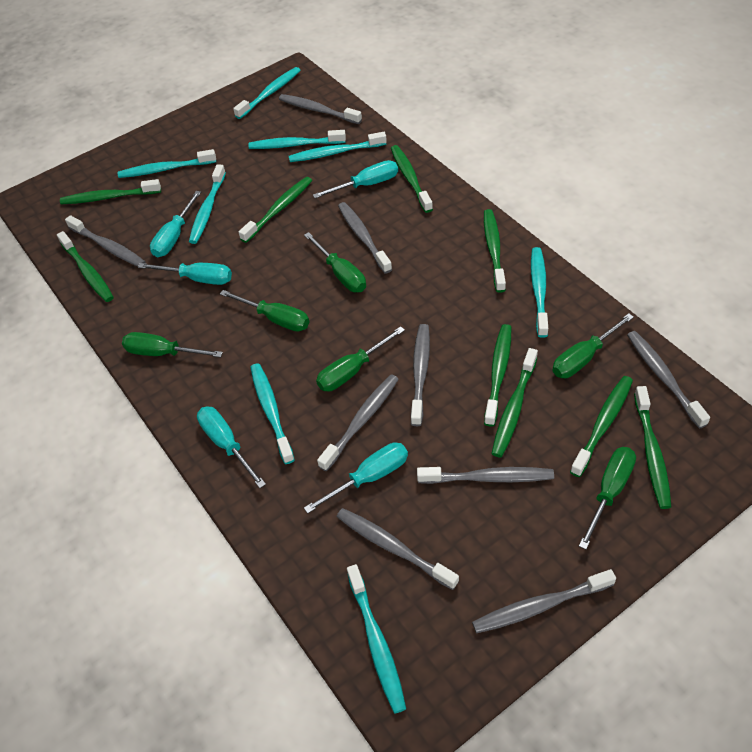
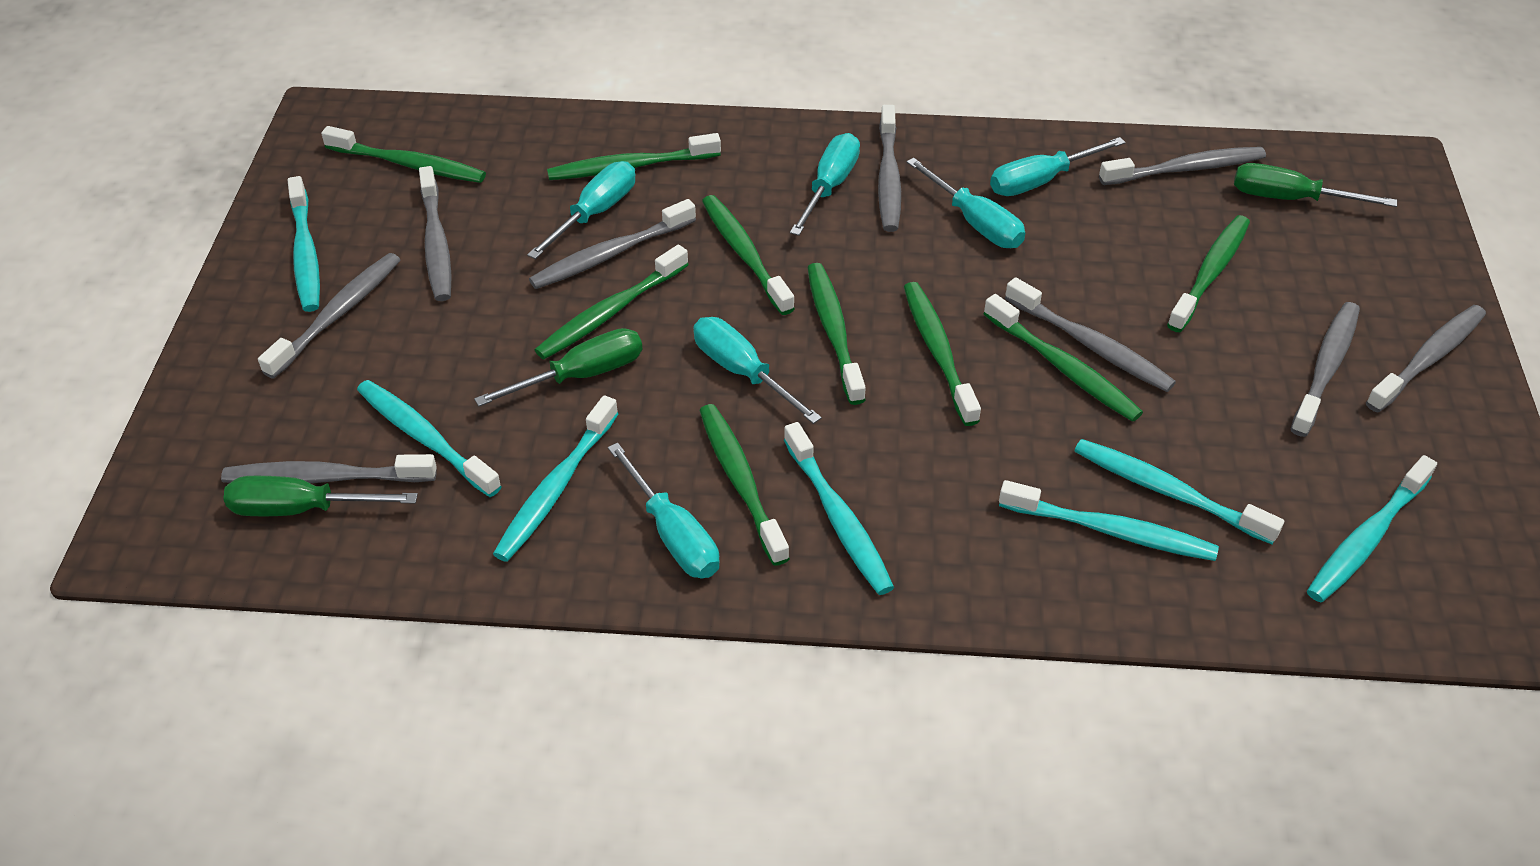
green screwdriver: 6 -> 3
turquoise screwdriver: 5 -> 6
turquoise toothbrush: 8 -> 7

